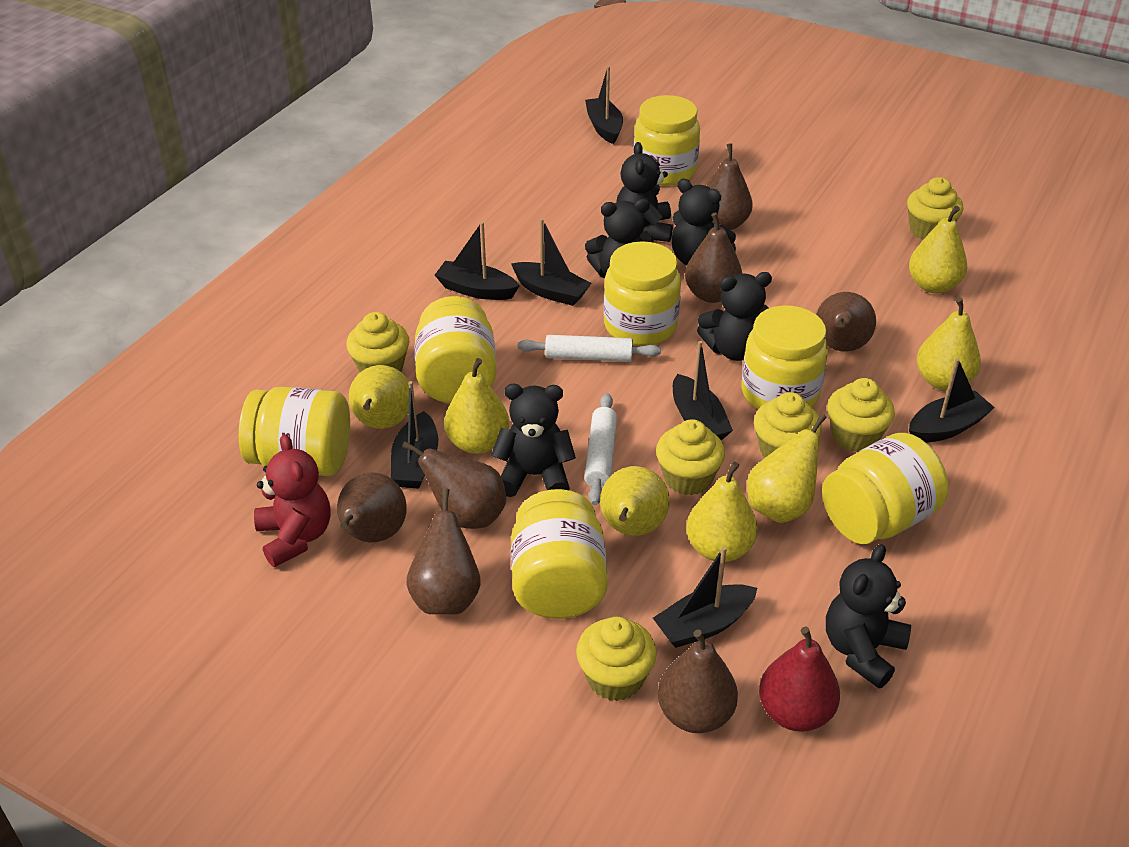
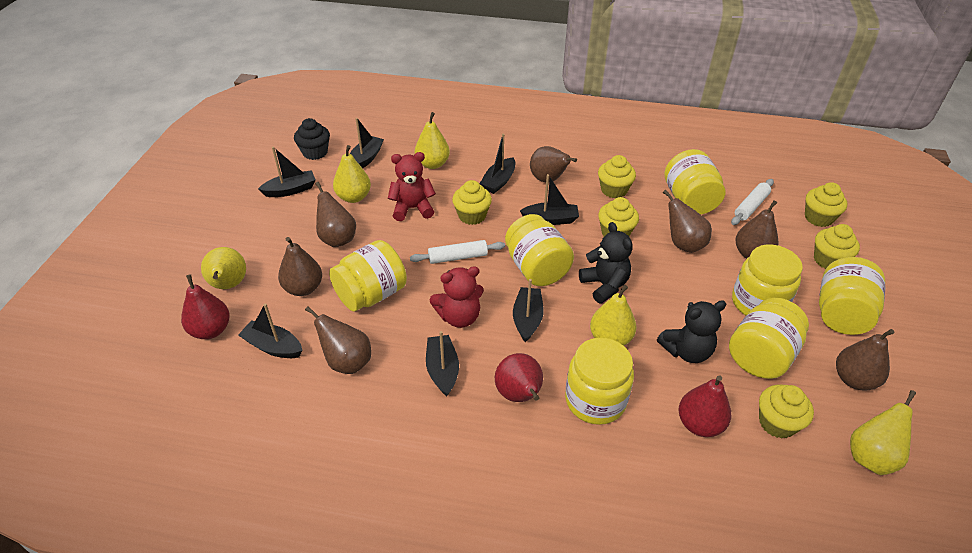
black cupcake: 0 -> 1
black teddy bear: 6 -> 2
red pear: 1 -> 3
red teddy bear: 1 -> 2
yellow pear: 7 -> 5

